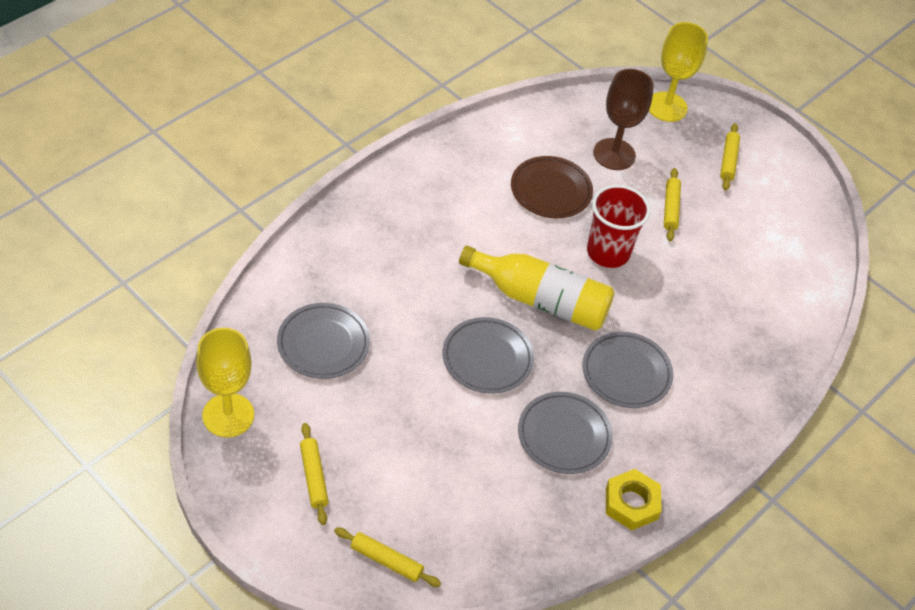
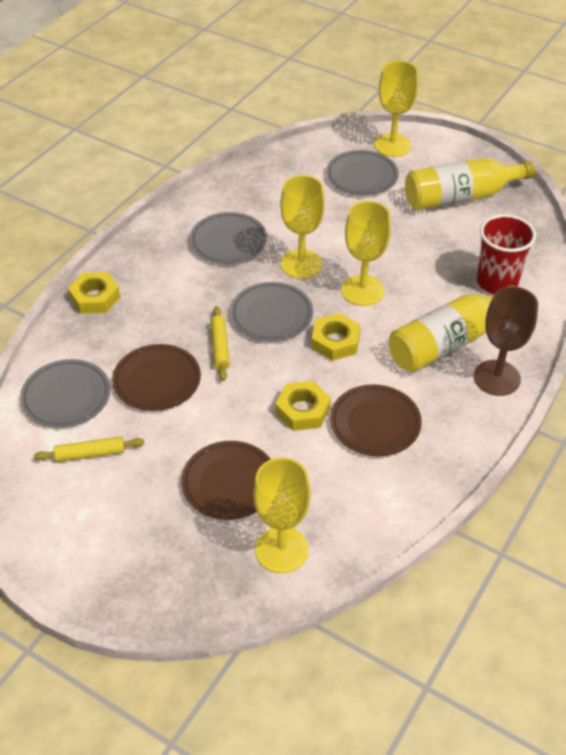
brown plate: 1 -> 3
yellow bottle: 1 -> 2
yellow goblet: 2 -> 4
yellow nut: 1 -> 3
yellow rolling pin: 4 -> 2

